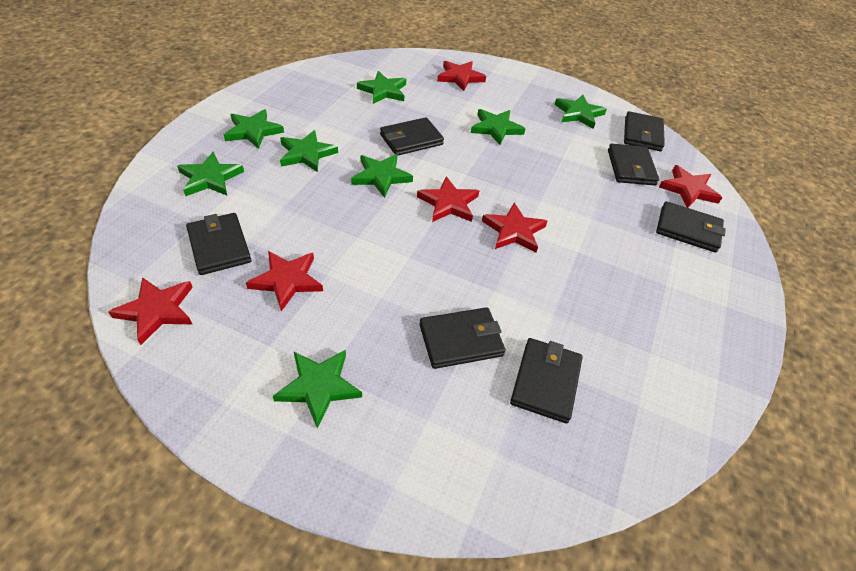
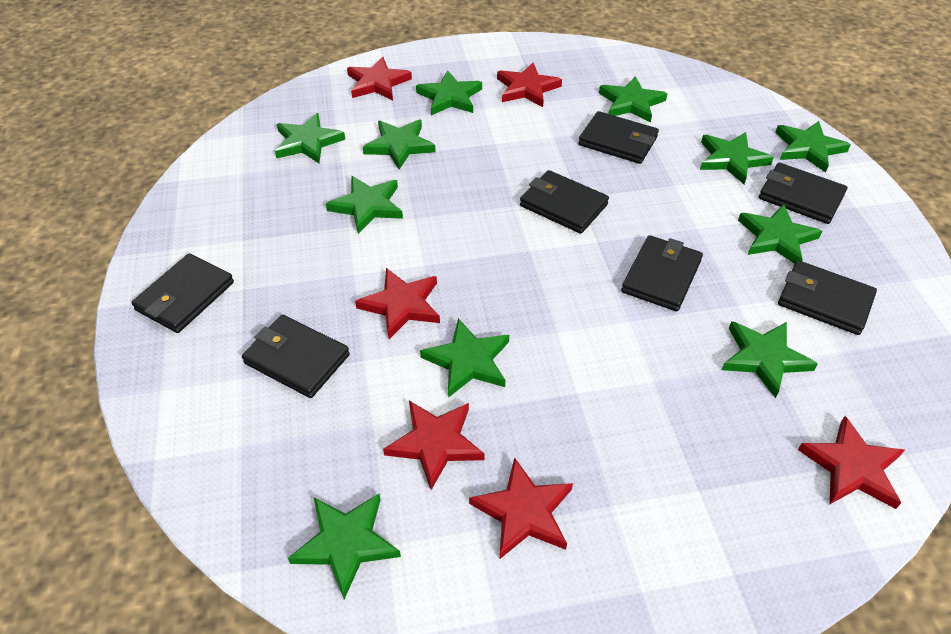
green star: 8 -> 11

